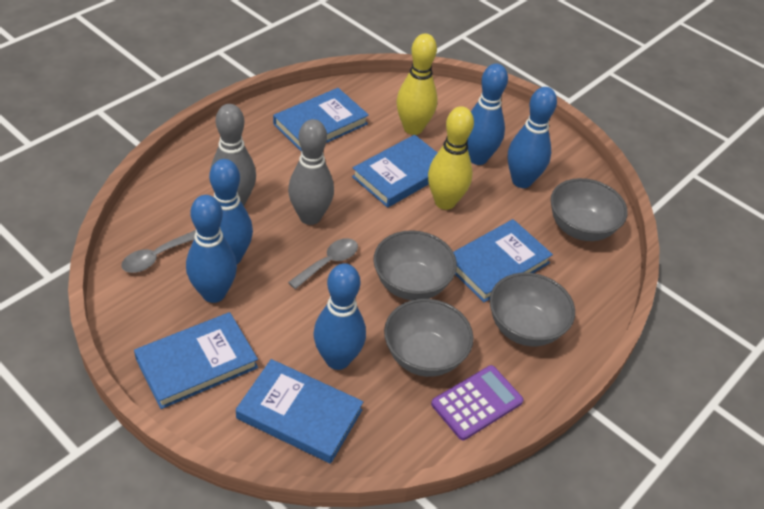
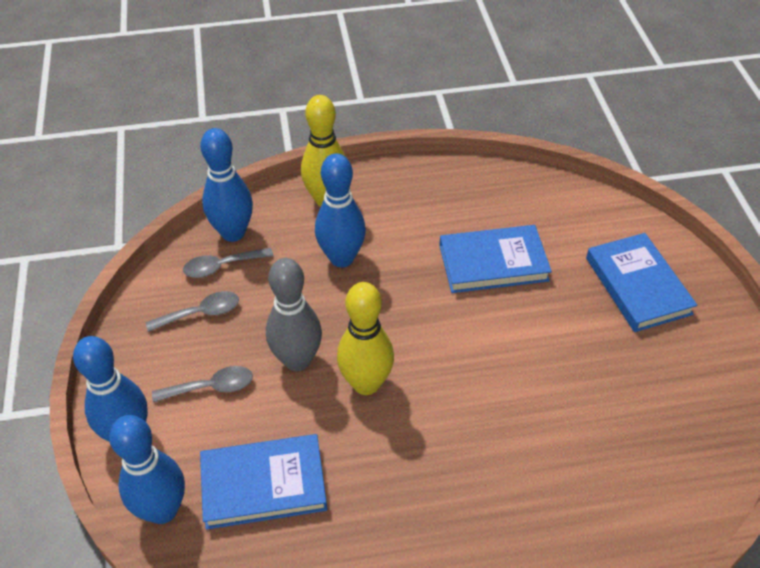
blue book: 5 -> 3
blue bowling pin: 5 -> 4
grey bowl: 4 -> 0
grey bowling pin: 2 -> 1
grey spoon: 2 -> 3
purple calculator: 1 -> 0

